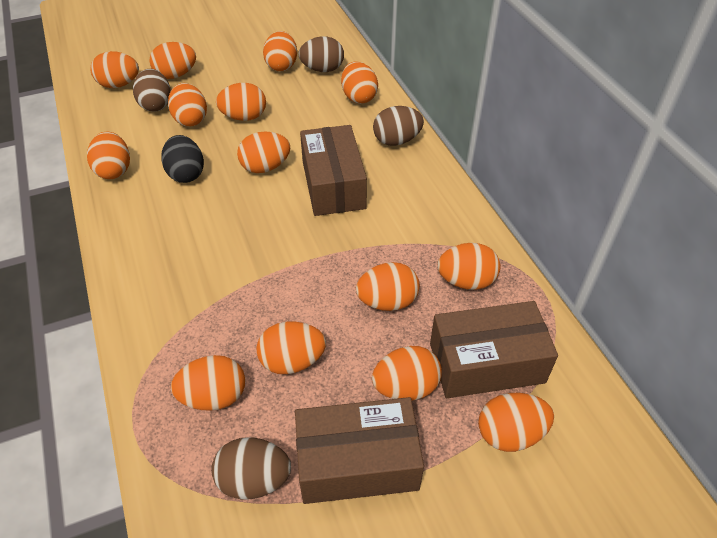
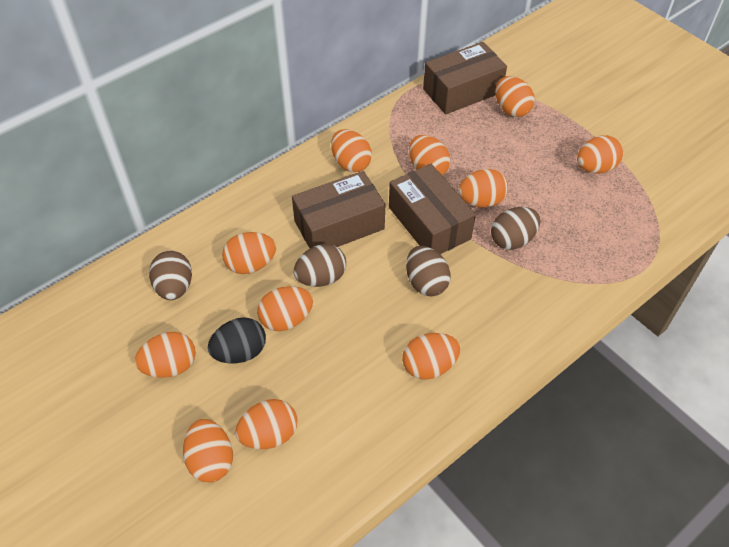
orange egg: 14 -> 11

